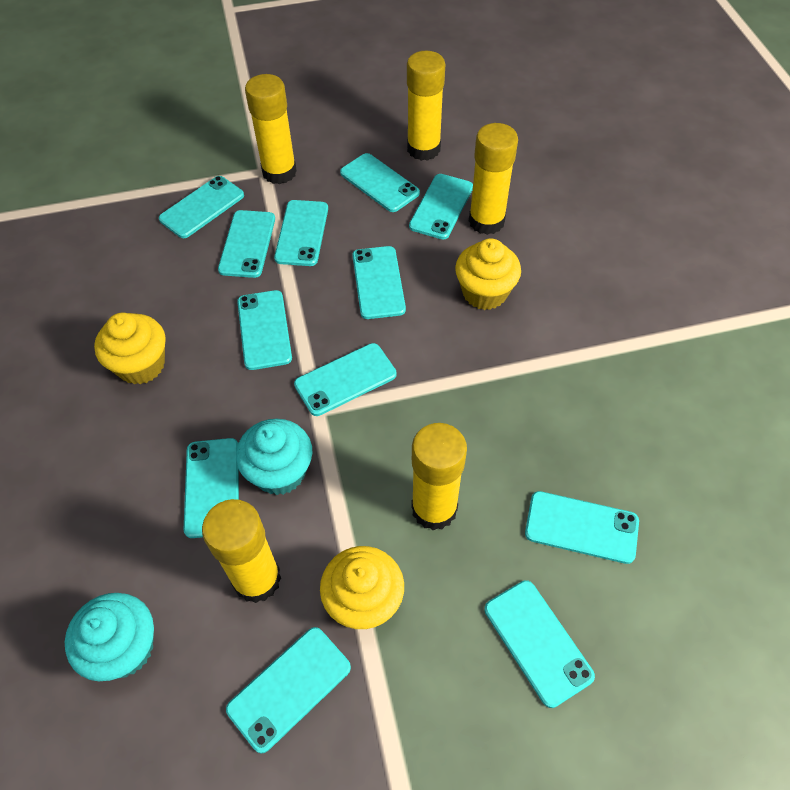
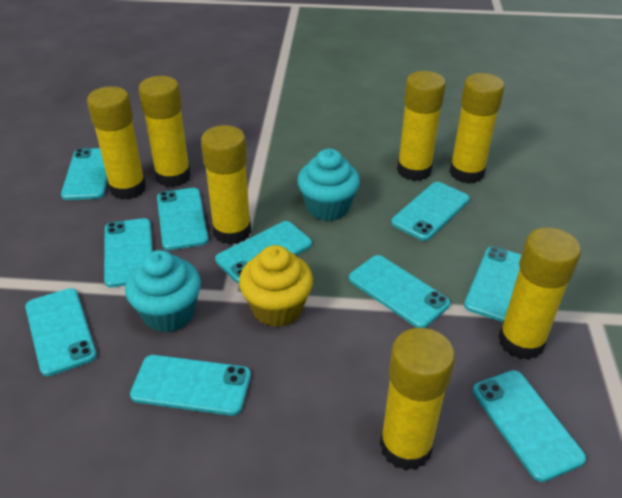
turquoise phone: 12 -> 10
yellow cupcake: 3 -> 1
yellow glue stick: 5 -> 7

